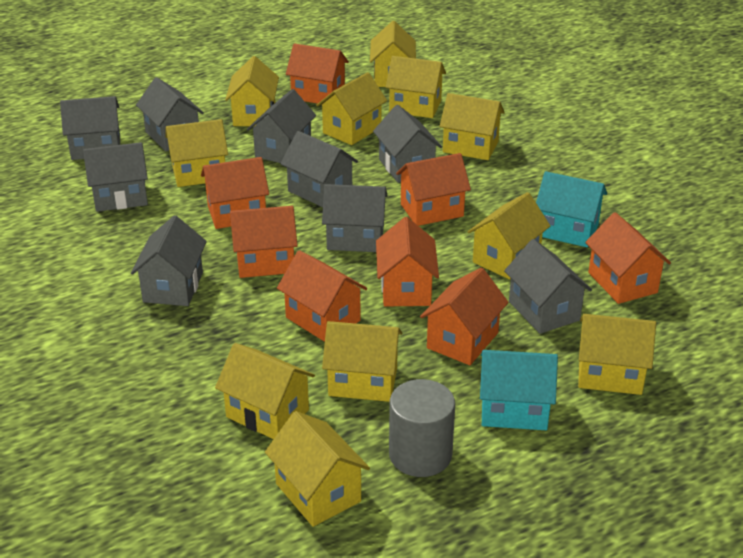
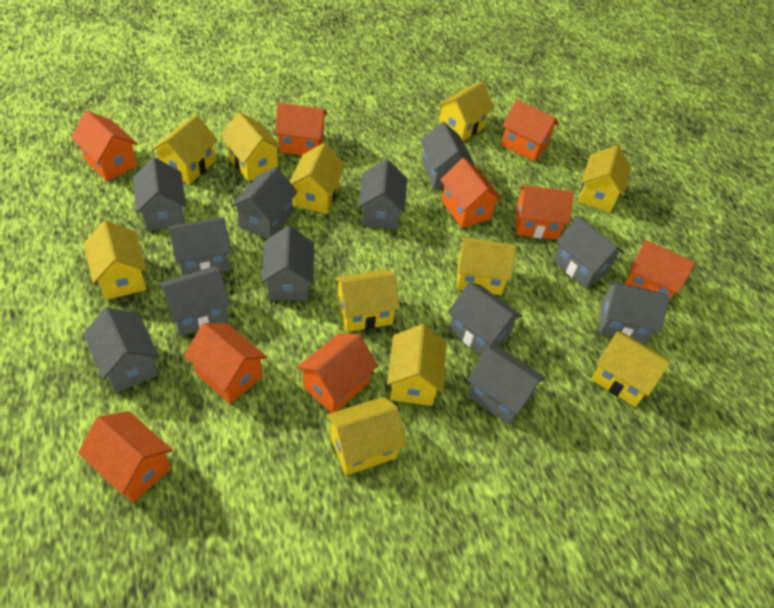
grey cylinder: 1 -> 0
grey house: 9 -> 12
orange house: 8 -> 9
turquoise house: 2 -> 0

